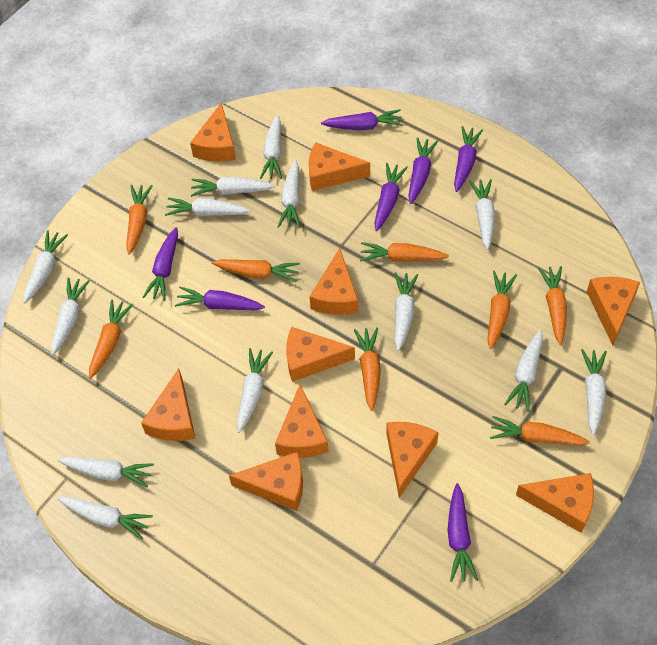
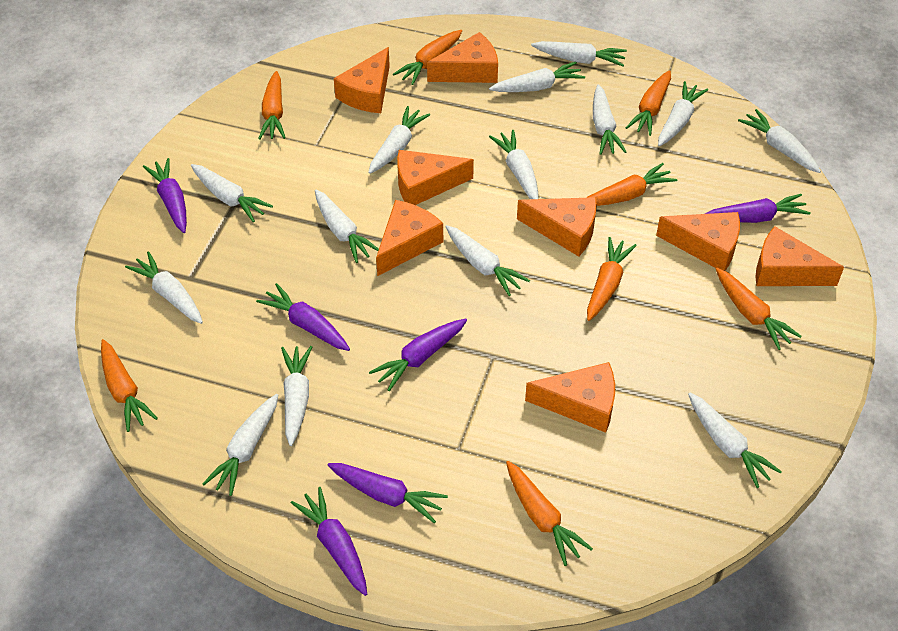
orange cheese: 10 -> 8
purple carrot: 7 -> 6
white carrot: 13 -> 14

